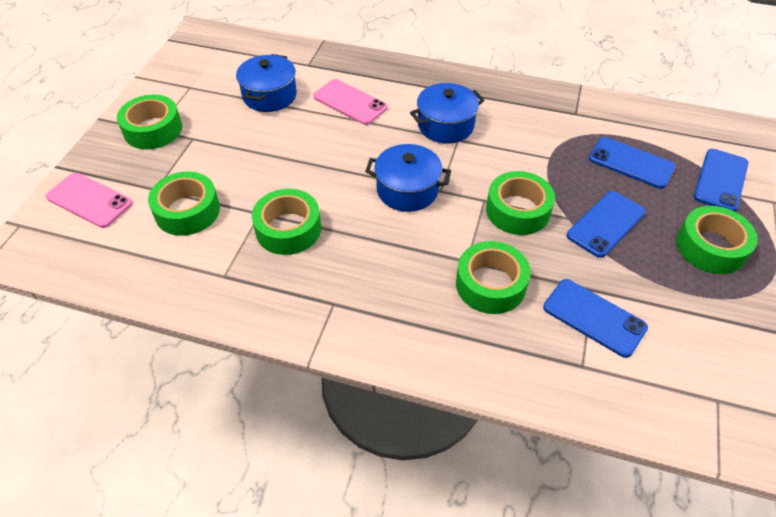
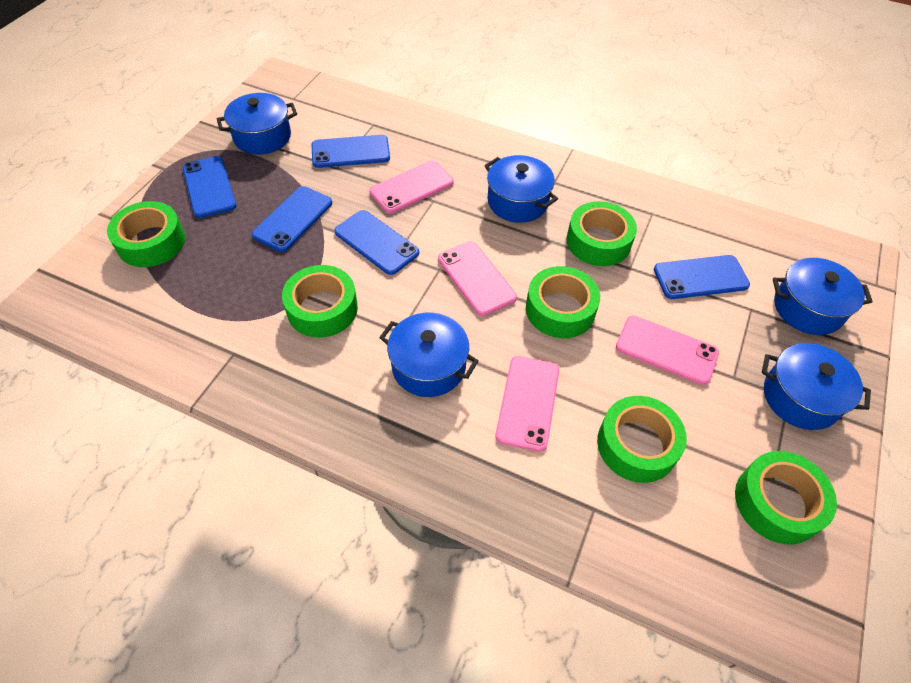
blue phone: 4 -> 5
blue pot: 3 -> 5
pink phone: 2 -> 4

